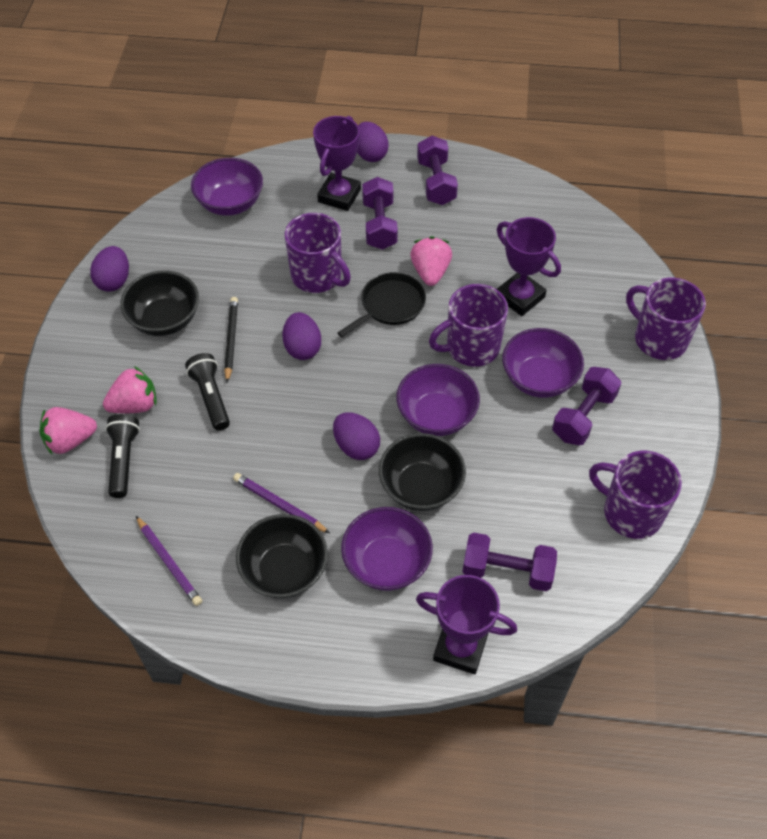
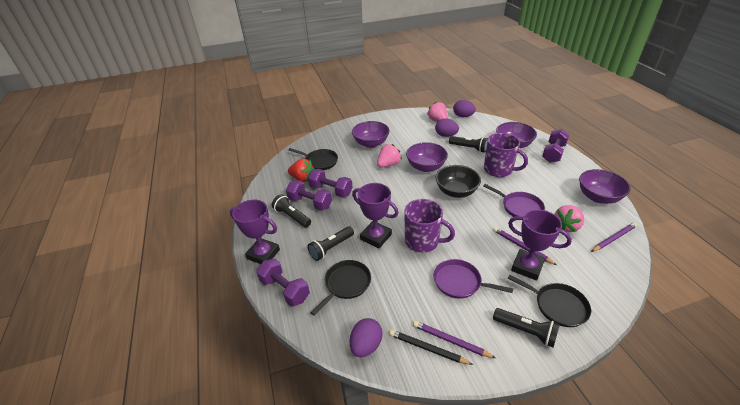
black bowl: 3 -> 1
black flashlight: 2 -> 4
black pan: 1 -> 3
purple egg: 4 -> 3
purple mug: 4 -> 2
purple pan: 0 -> 2
purple pencil: 2 -> 3
red strawberry: 0 -> 1

